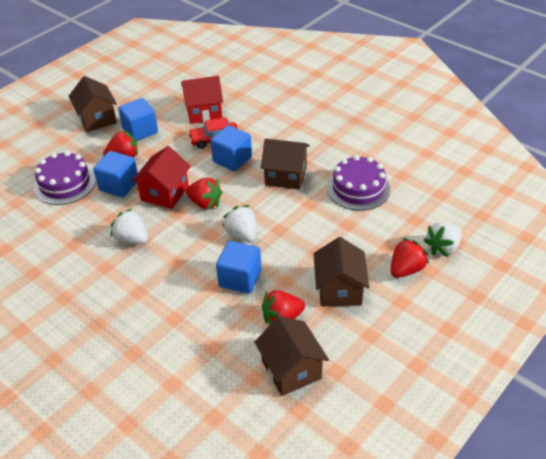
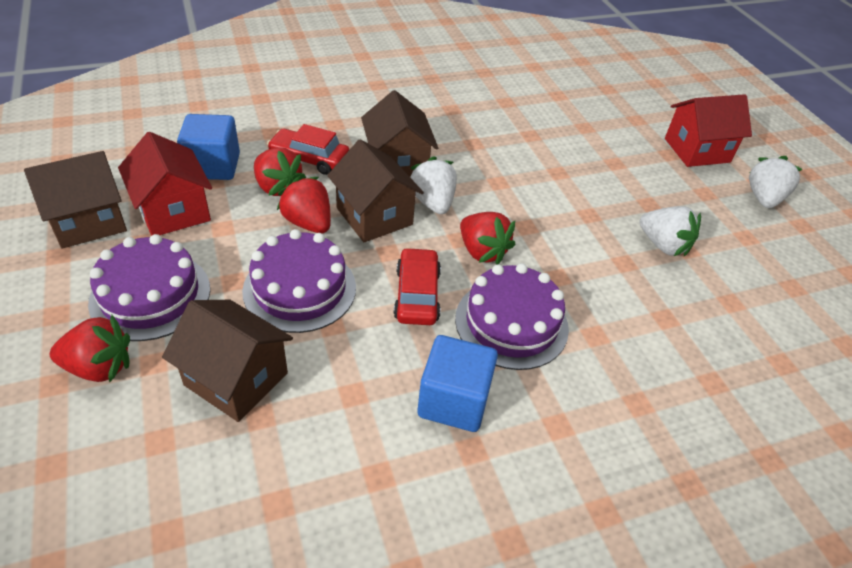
blue cube: 4 -> 2
purple cake: 2 -> 3
red car: 1 -> 2

